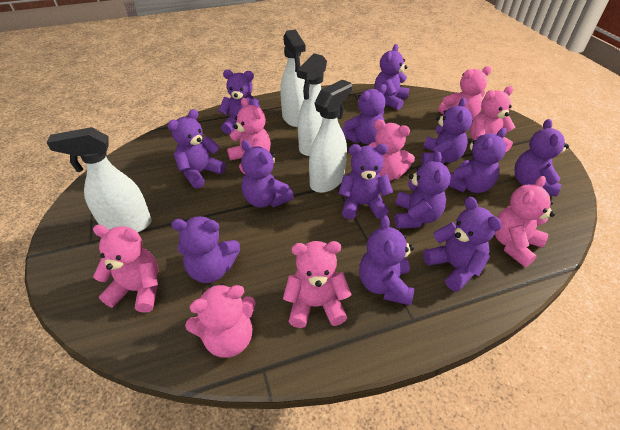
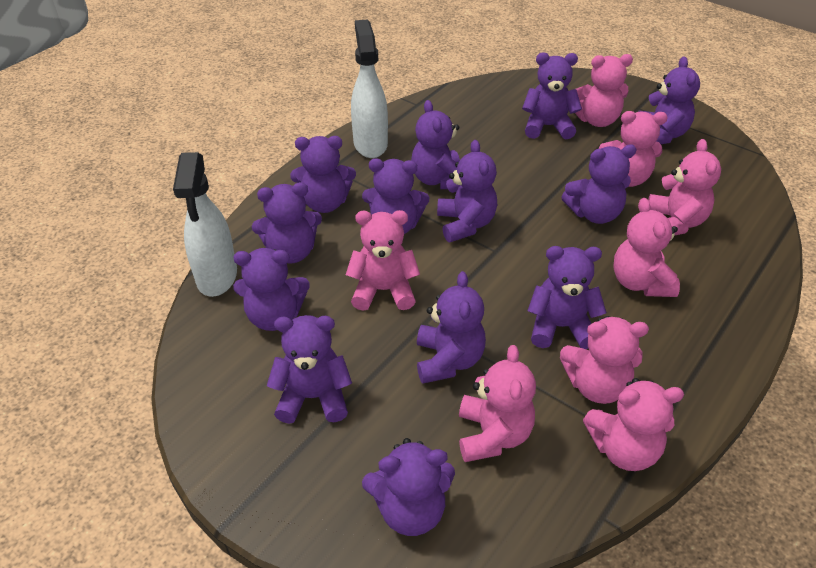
white spray bottle: 4 -> 2

